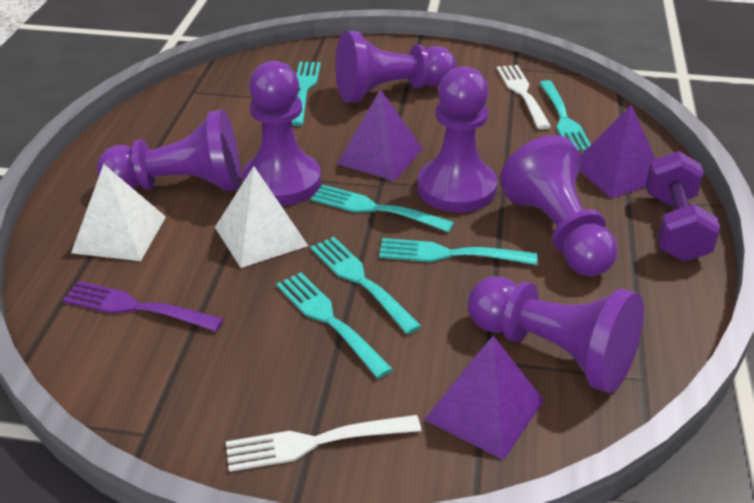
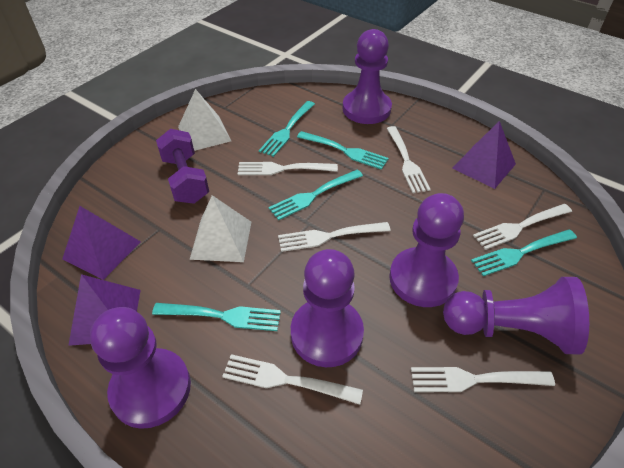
purple fork: 1 -> 0
purple pawn: 6 -> 5
turquoise fork: 6 -> 5
white fork: 2 -> 6

